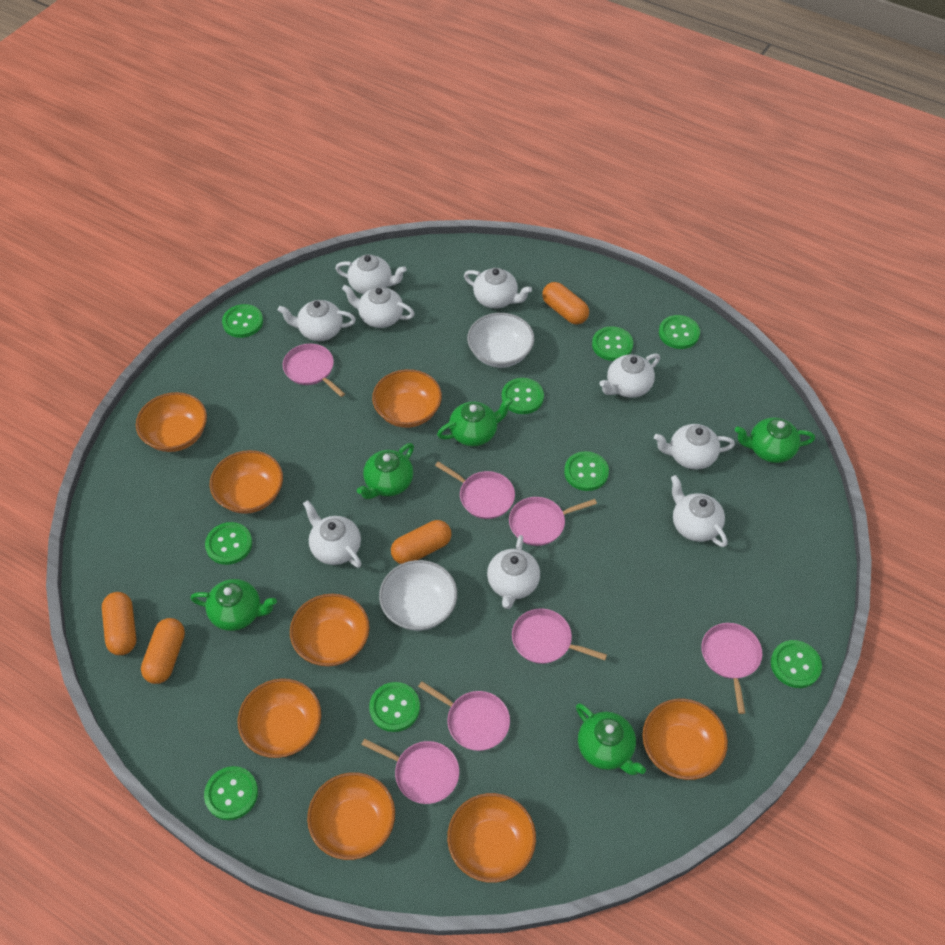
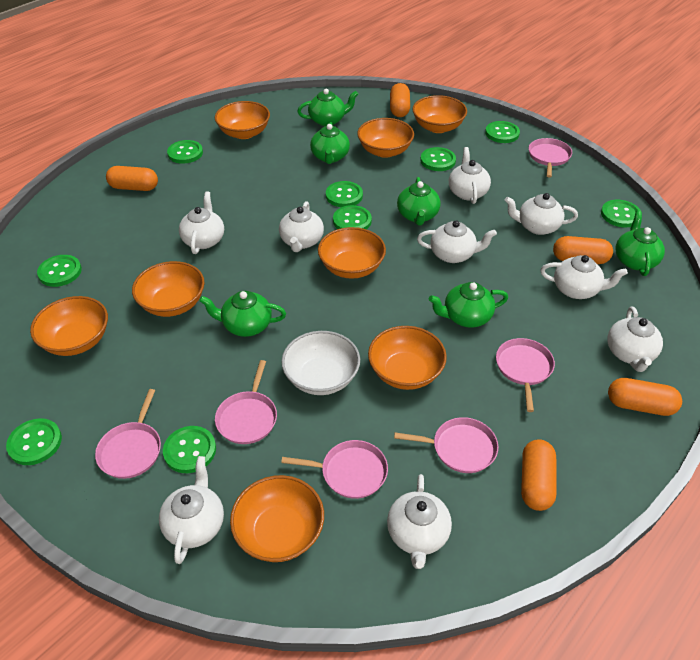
green teapot: 5 -> 6
orange capsule: 4 -> 5
pink pan: 7 -> 6
white bowl: 2 -> 1

